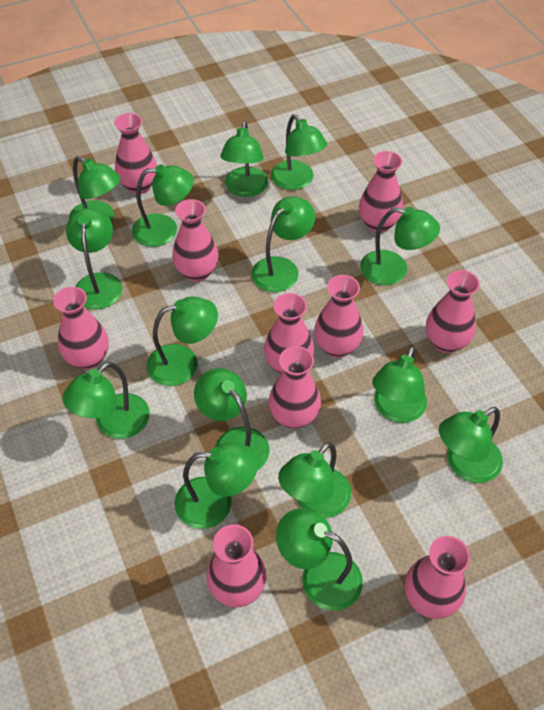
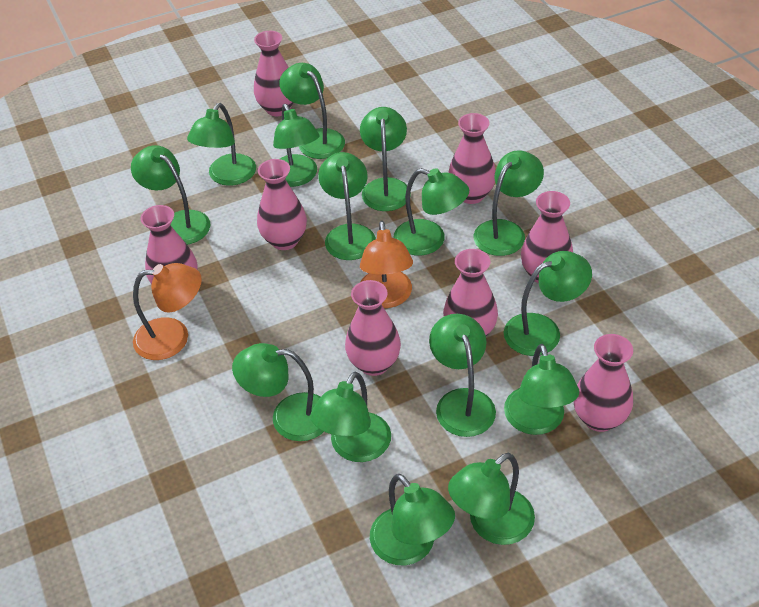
orange lamp: 0 -> 2
pink vase: 10 -> 8

